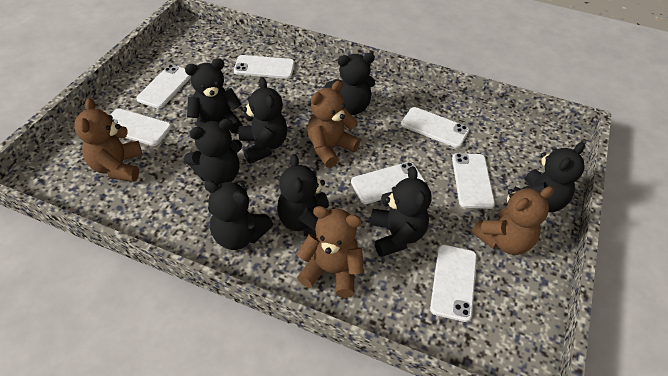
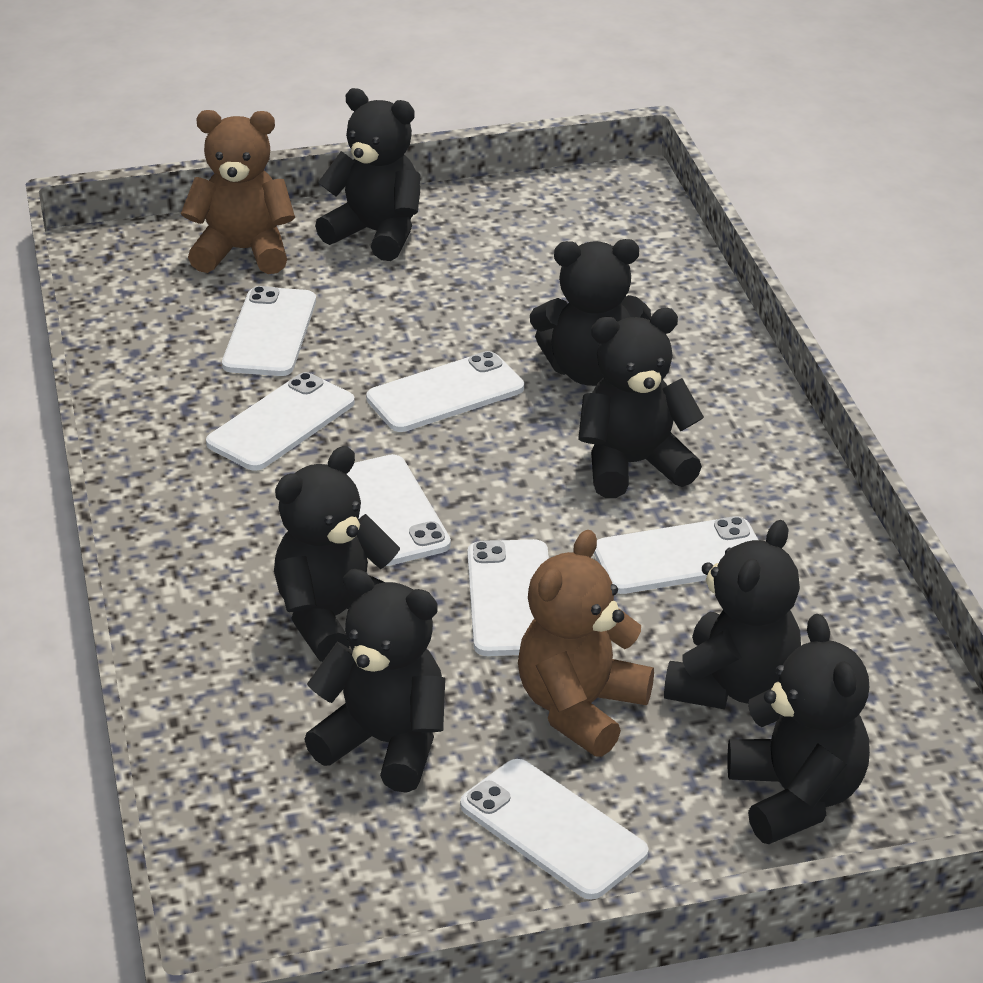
black teddy bear: 8 -> 7
brown teddy bear: 4 -> 2

